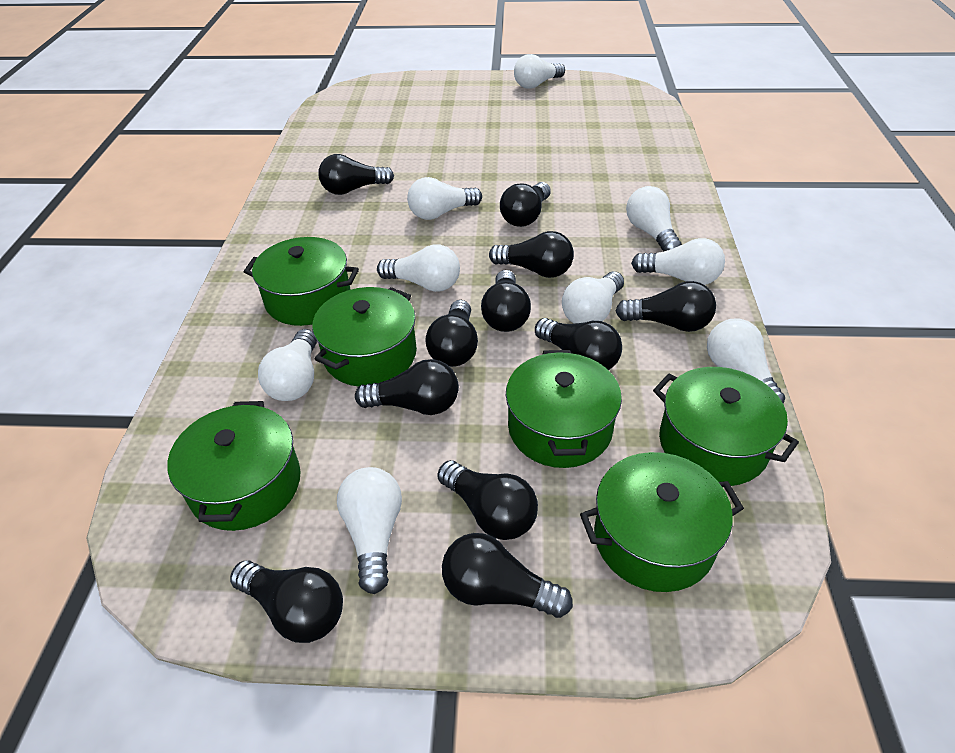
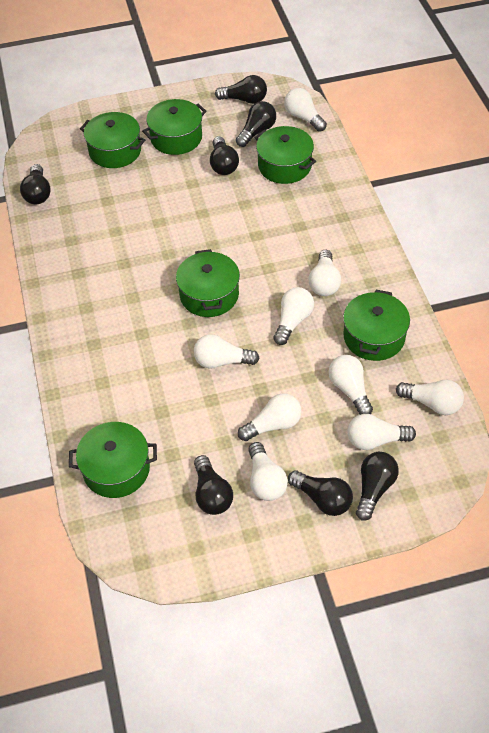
black light bulb: 11 -> 7

